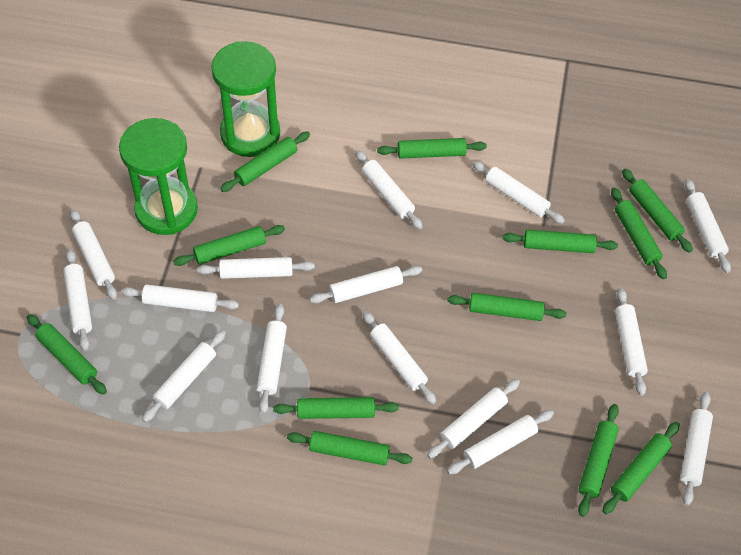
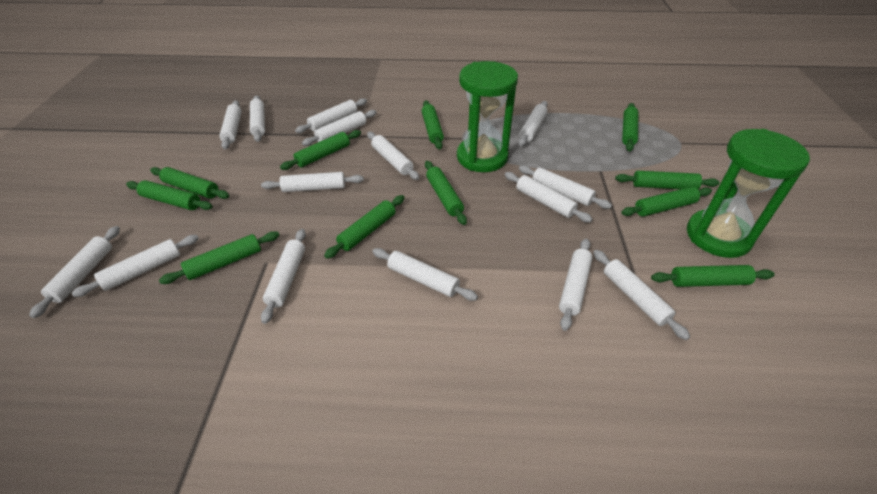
green rolling pin: 12 -> 11

